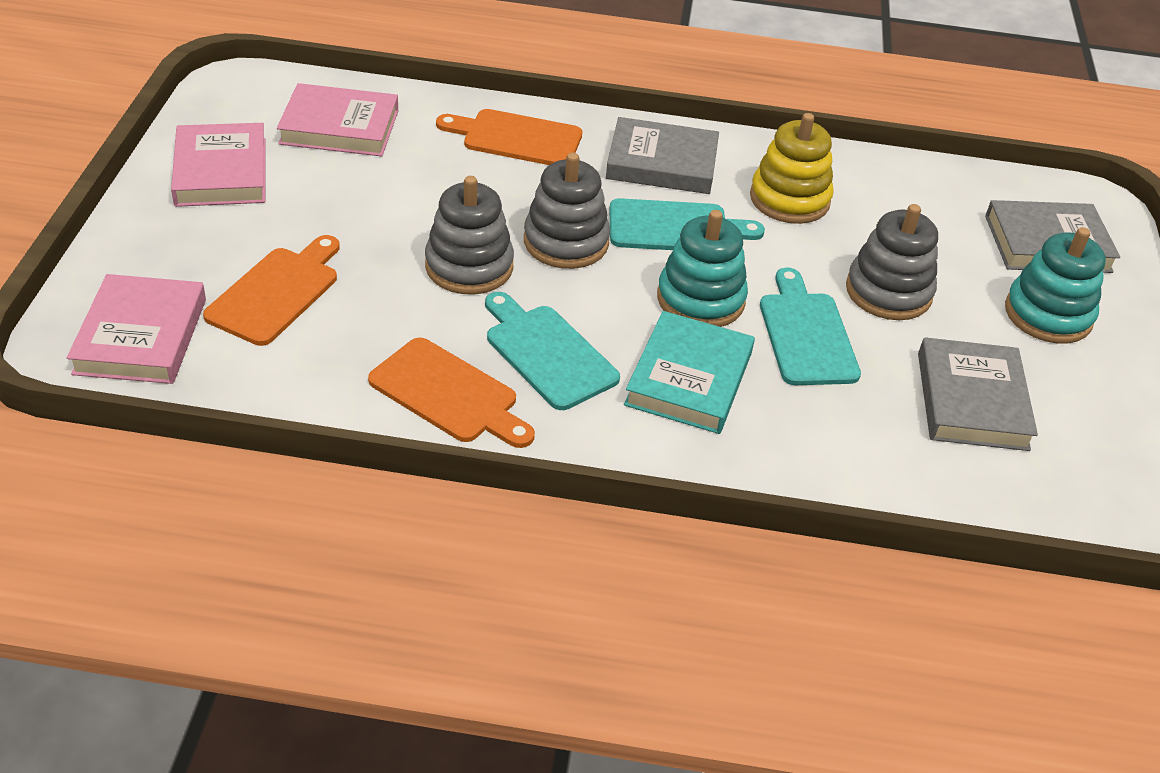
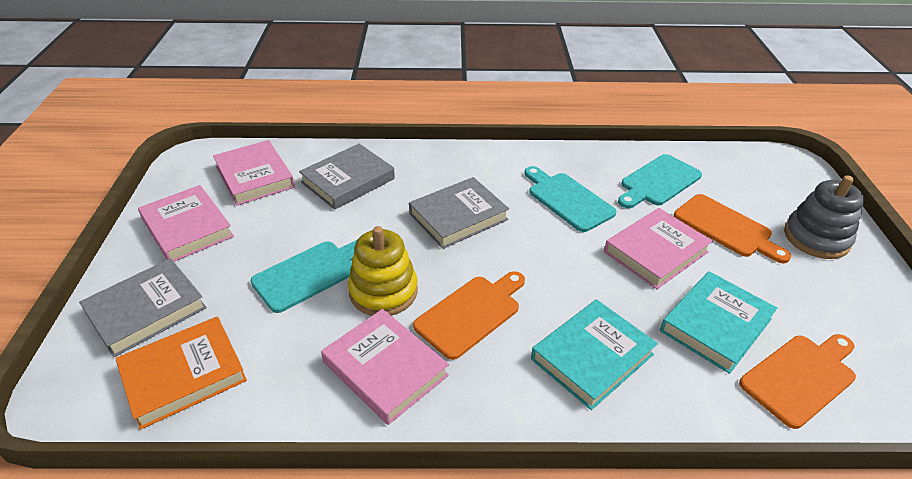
grey stacking toy: 3 -> 1
orange book: 0 -> 1
pink book: 3 -> 4
turquoise book: 1 -> 2
turquoise stacking toy: 2 -> 0

